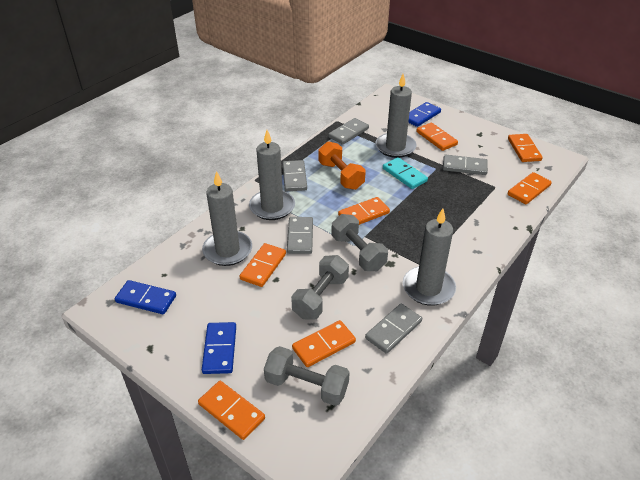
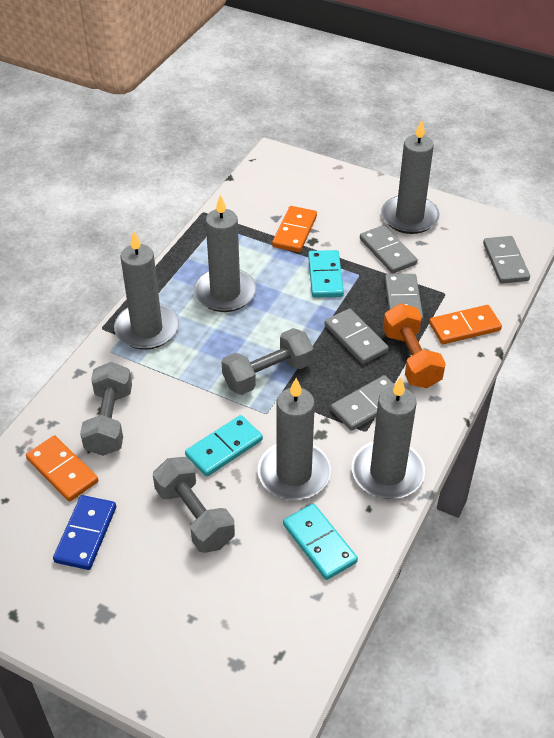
blue domino: 3 -> 1
grey candle: 4 -> 5
orange domino: 7 -> 3
turquoise domino: 1 -> 3

